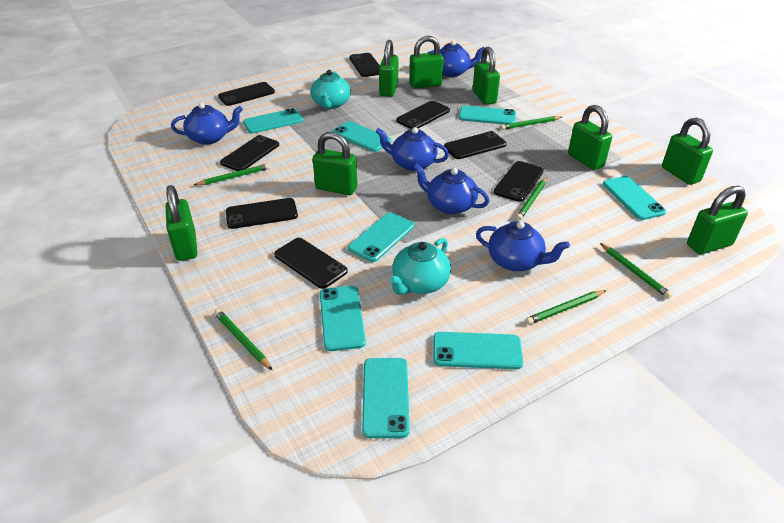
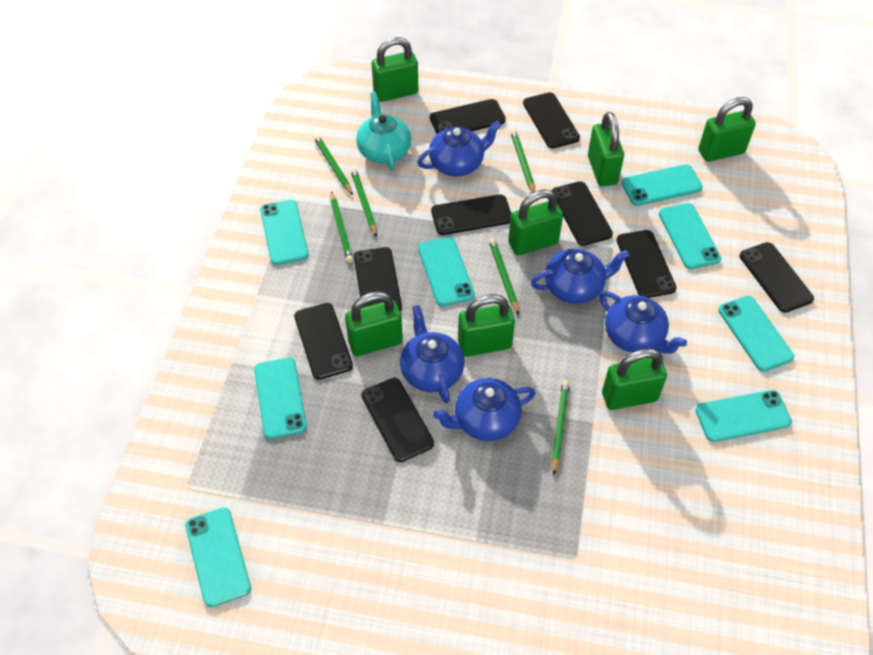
black phone: 8 -> 9
green padlock: 8 -> 7
turquoise teapot: 2 -> 1

